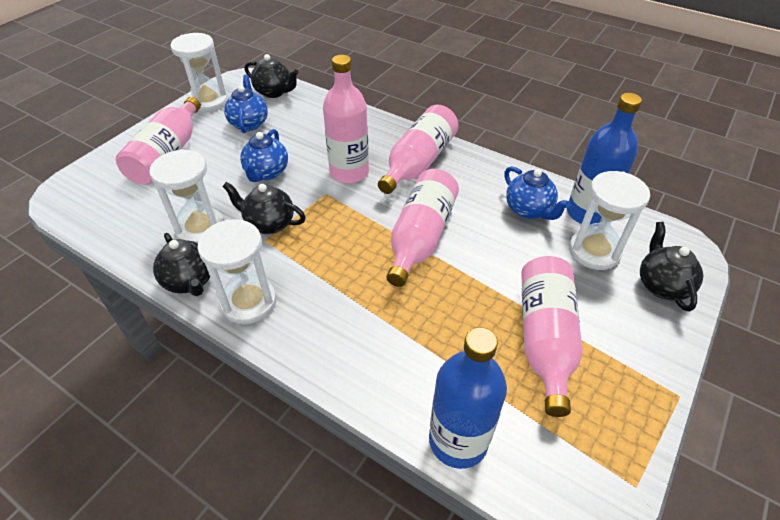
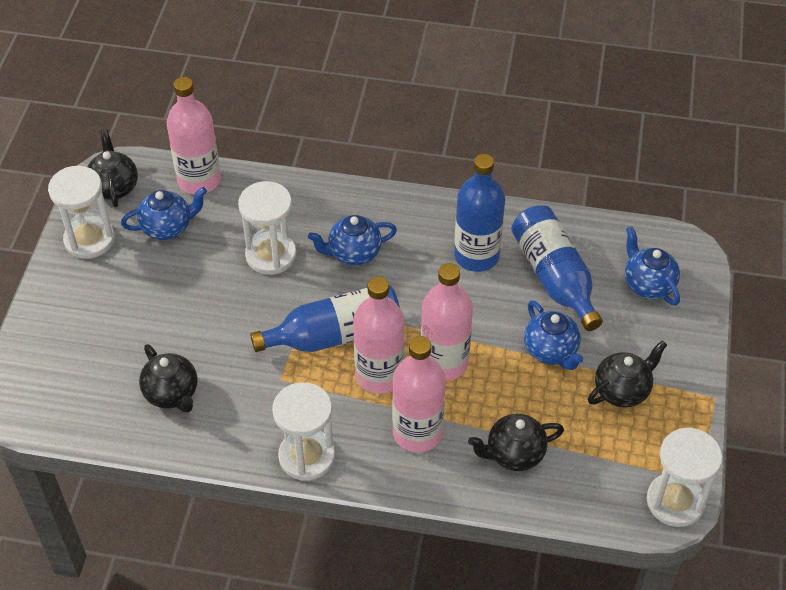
blue bottle: 2 -> 3
blue teapot: 3 -> 4
pink bottle: 5 -> 4

